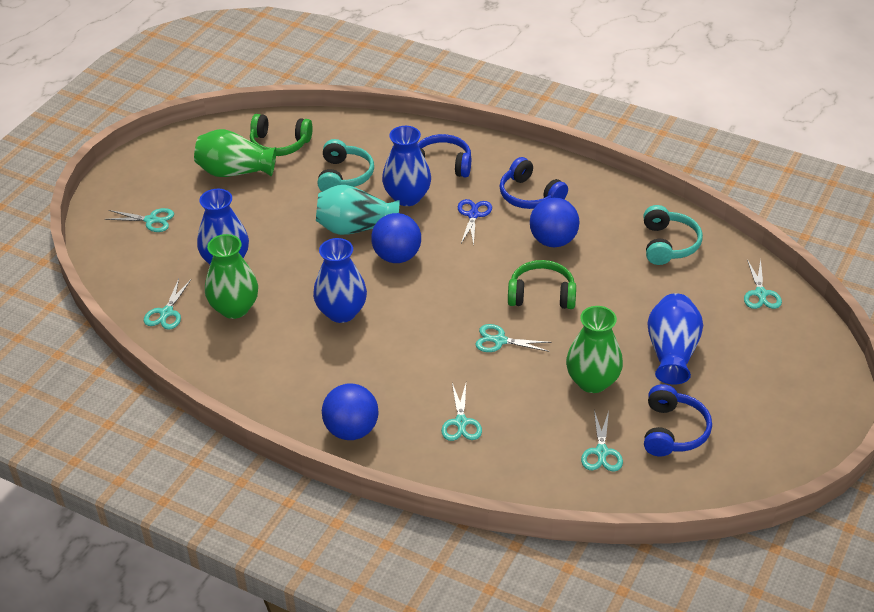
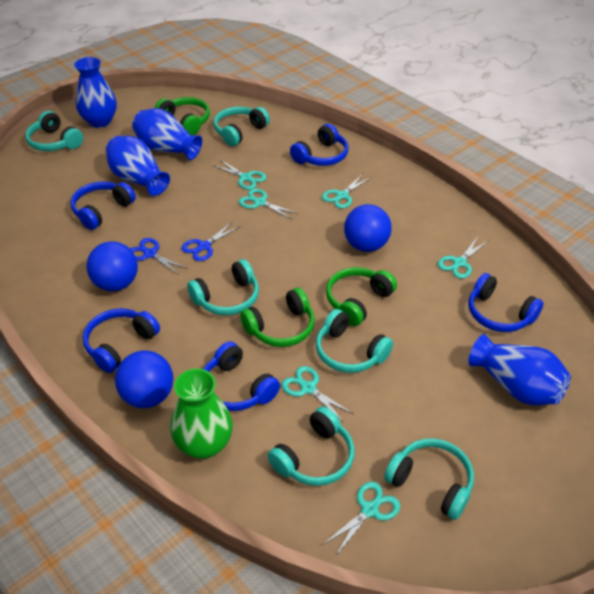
blue headphones: 3 -> 5
blue scissors: 1 -> 2
green headphones: 2 -> 3
green vase: 3 -> 1
turquoise headphones: 2 -> 6
turquoise vase: 1 -> 0

